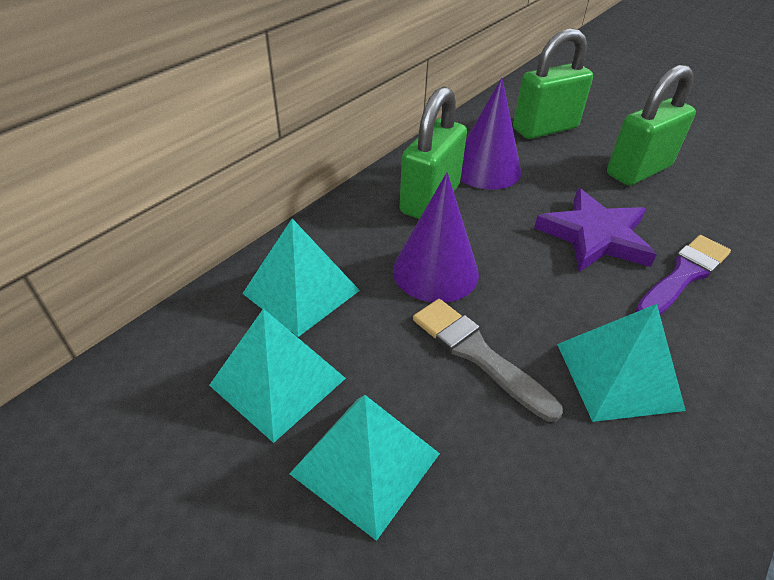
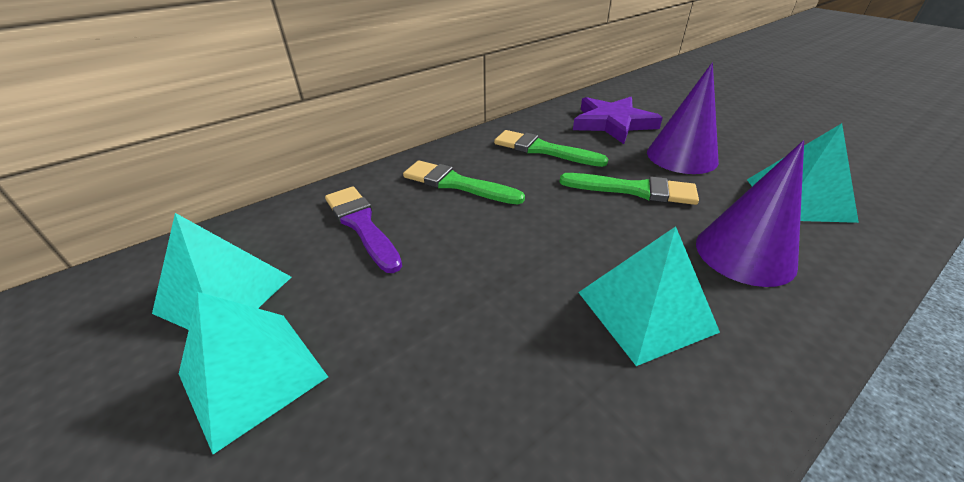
green brush: 0 -> 3
green padlock: 3 -> 0
grey brush: 1 -> 0

